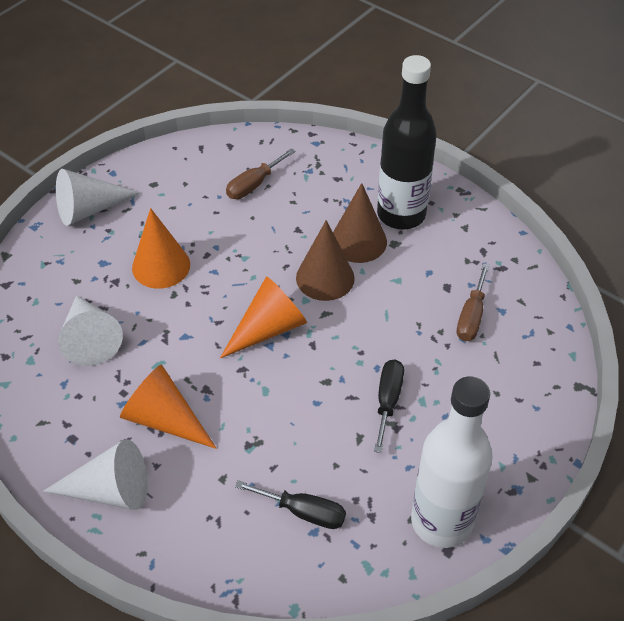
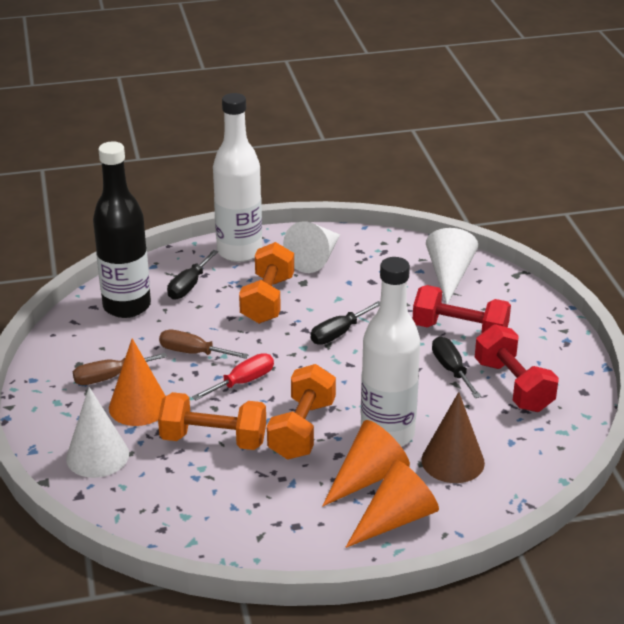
black screwdriver: 2 -> 3
brown cone: 2 -> 1
orange dumbbell: 0 -> 3
red dumbbell: 0 -> 2
red screwdriver: 0 -> 1
white bottle: 1 -> 2

